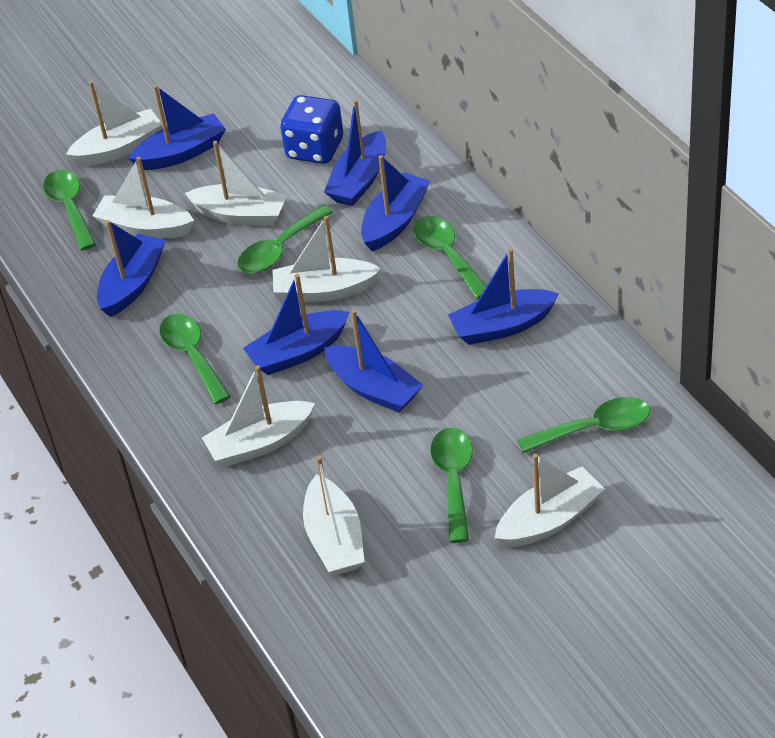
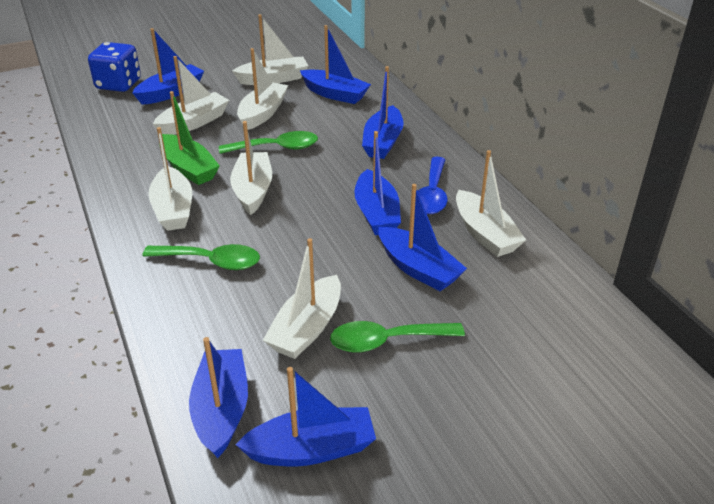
blue spoon: 0 -> 1
green boat: 0 -> 1
green spoon: 6 -> 3

